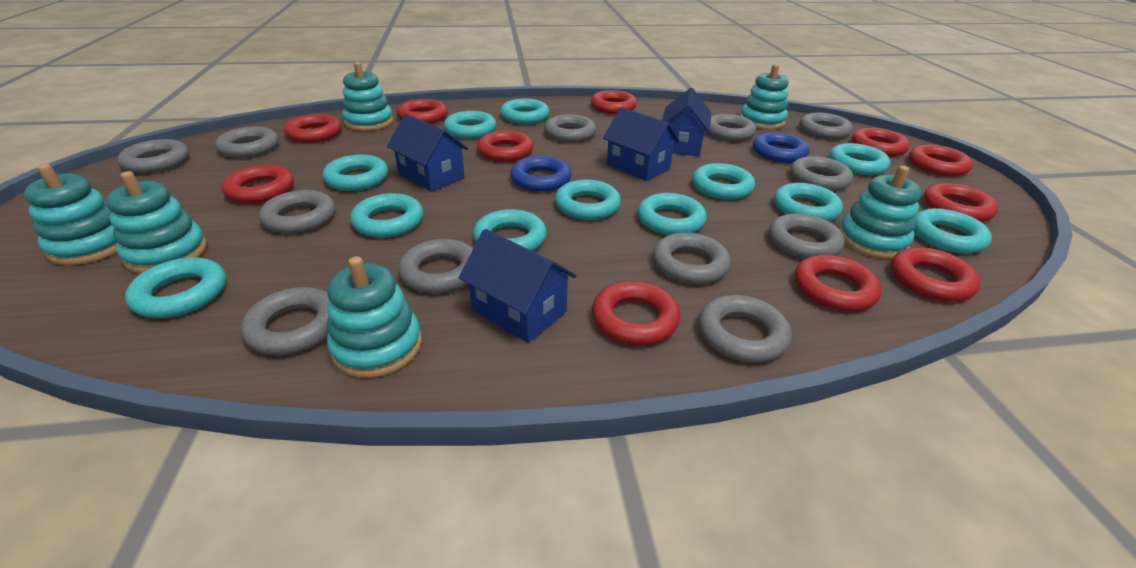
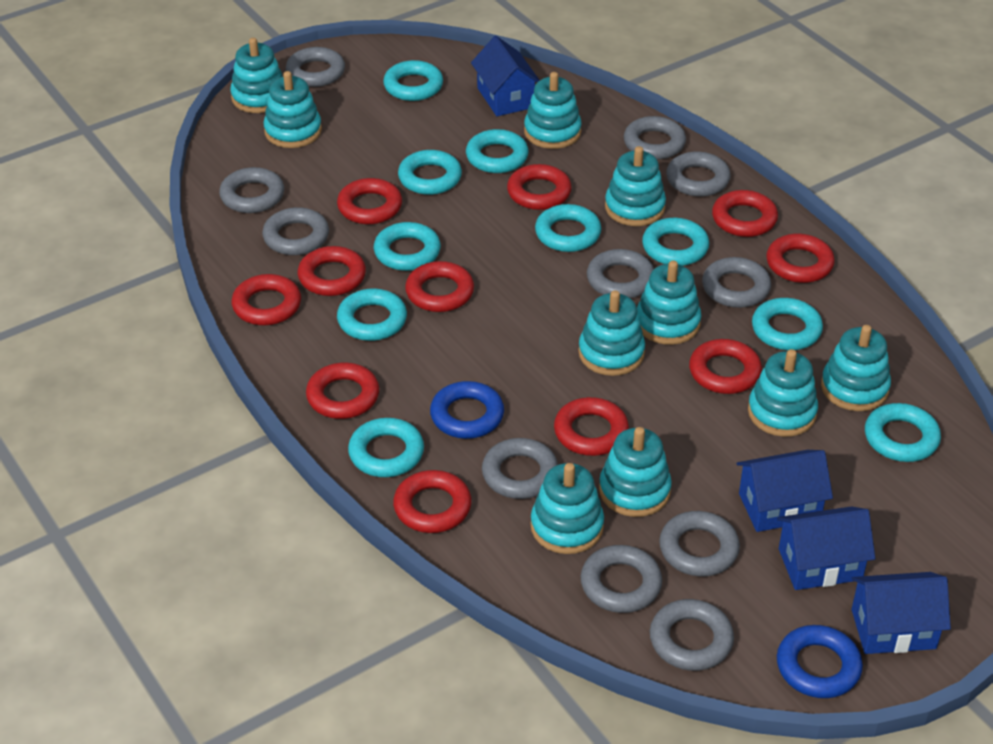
grey ring: 12 -> 11
turquoise ring: 12 -> 10
turquoise stacking toy: 6 -> 10

